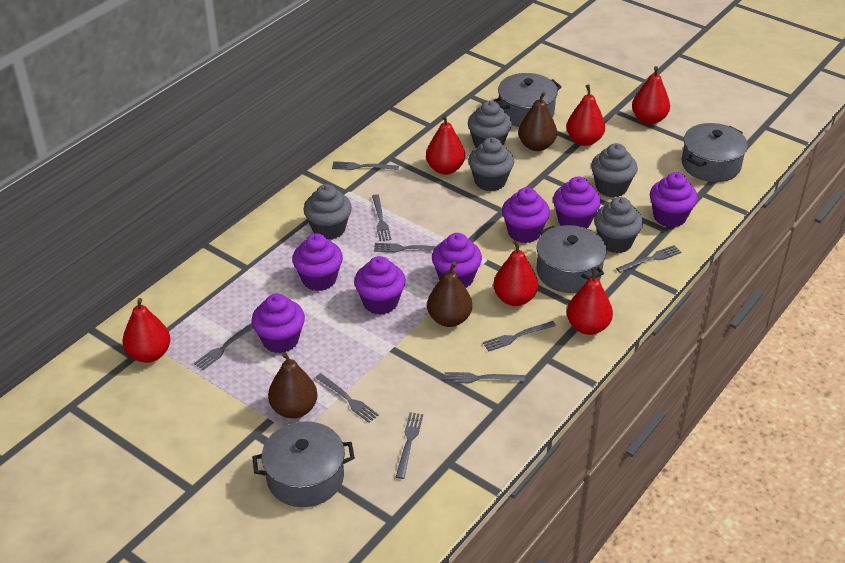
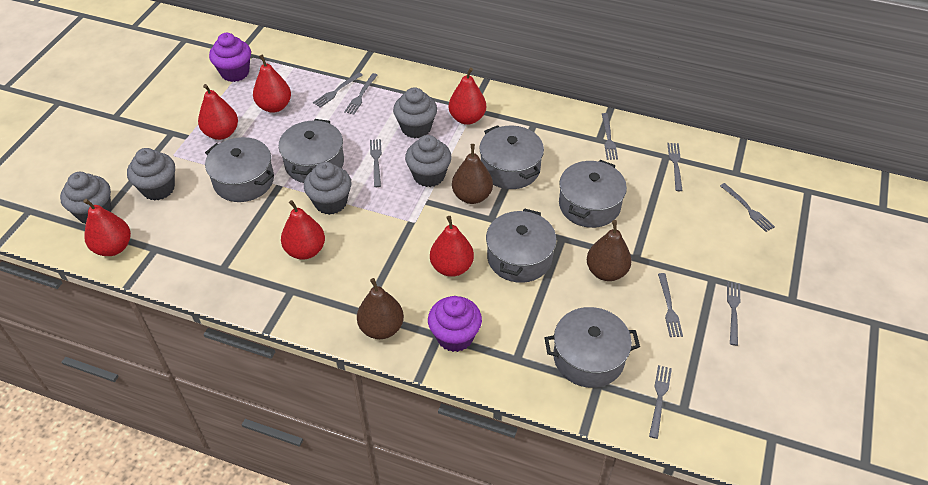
grey pot: 4 -> 6
purple cupcake: 7 -> 2

